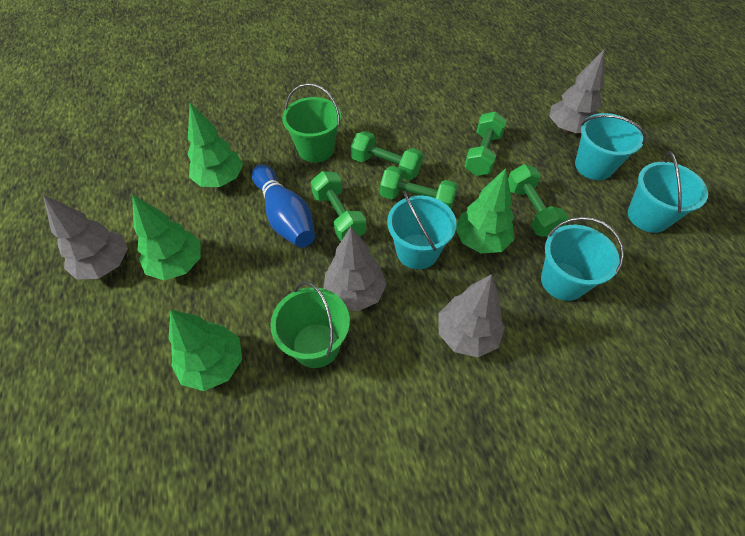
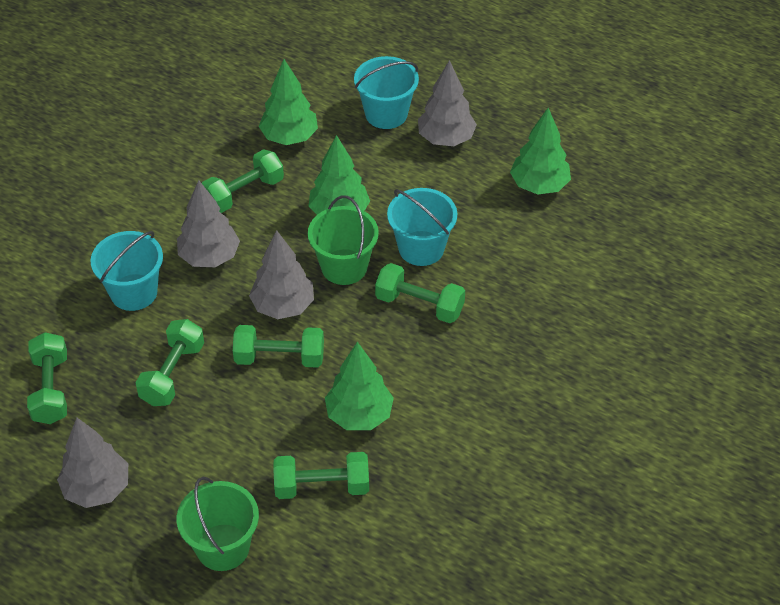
blue bowling pin: 1 -> 0
green dumbbell: 5 -> 6
turquoise bucket: 4 -> 3

